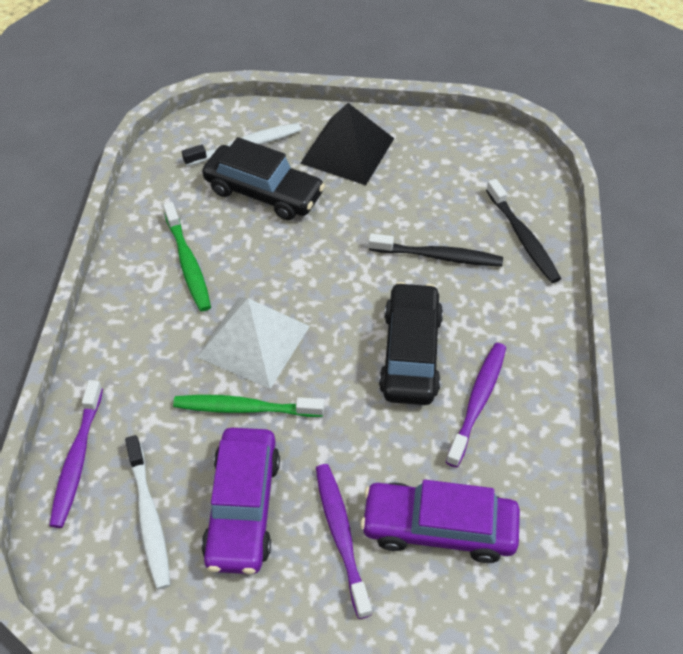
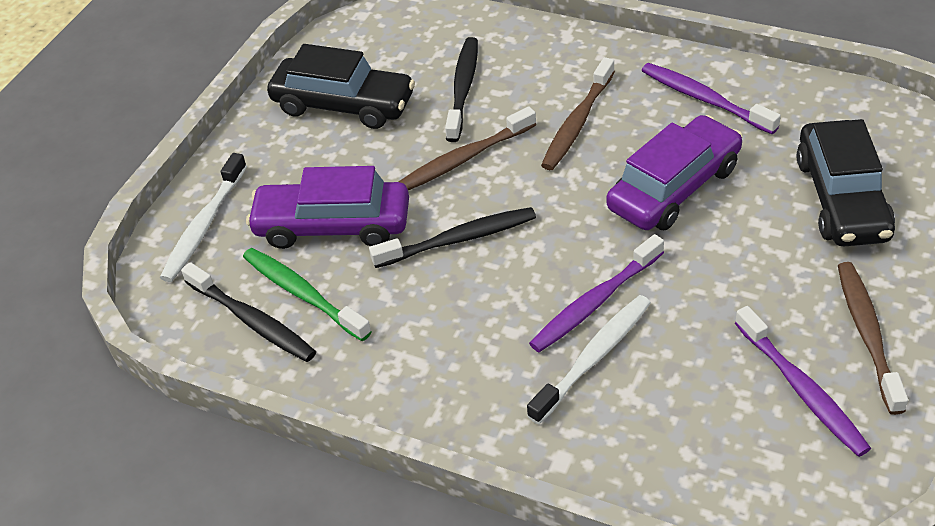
black pyramid: 1 -> 0
black toothbrush: 2 -> 3
brown toothbrush: 0 -> 3
green toothbrush: 2 -> 1
white pyramid: 1 -> 0

